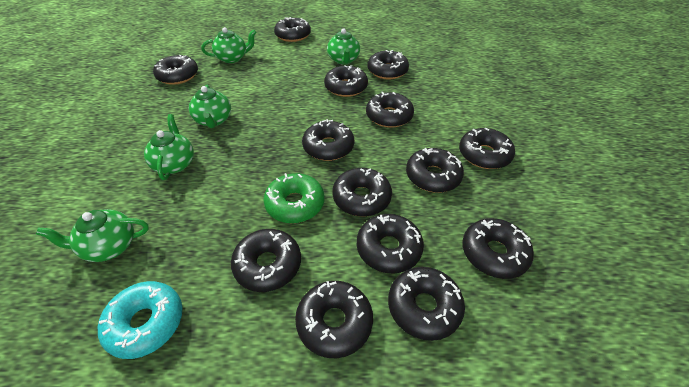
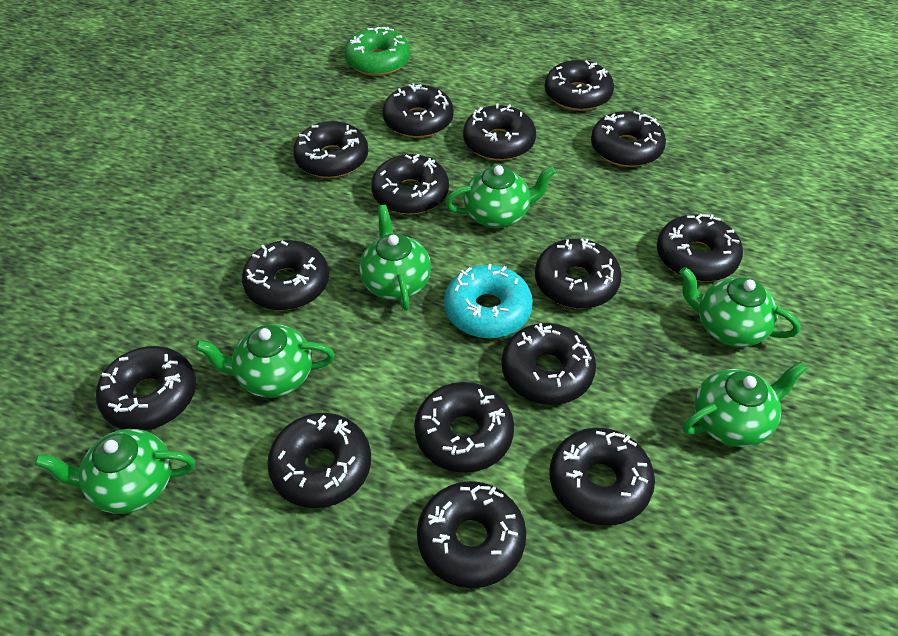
black donut: 14 -> 15
green teapot: 5 -> 6

